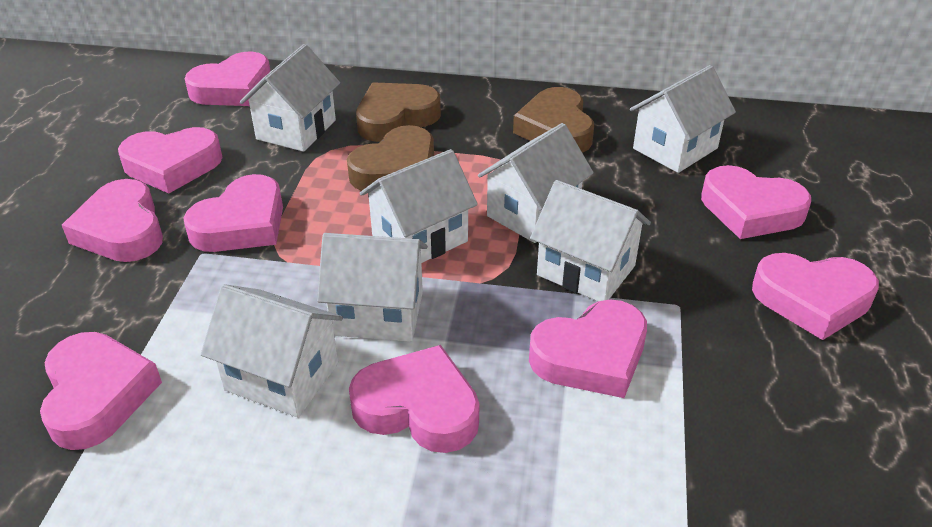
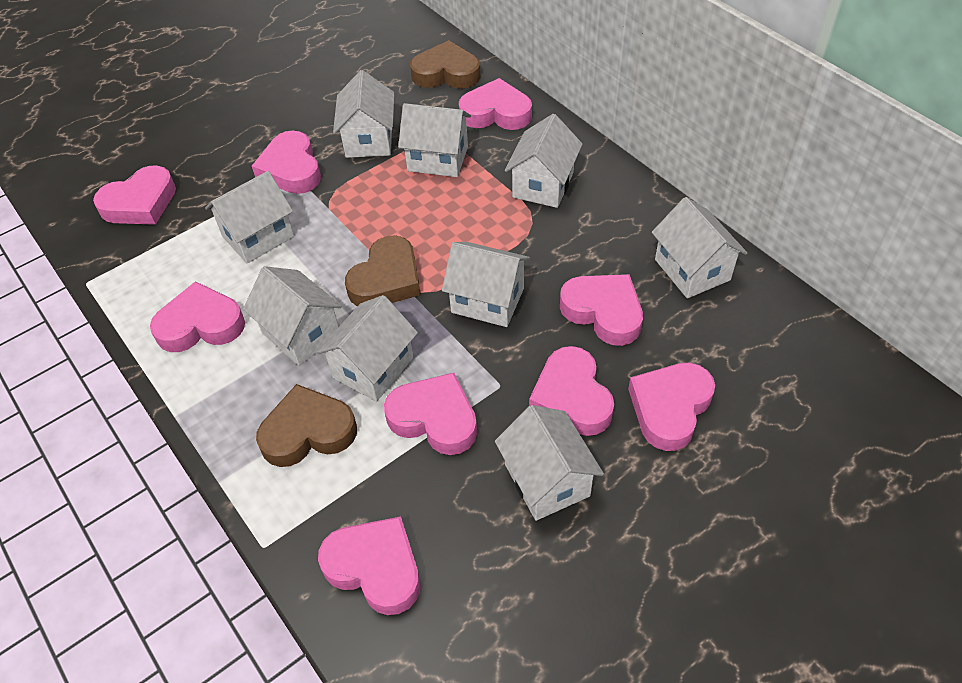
white house: 7 -> 9

